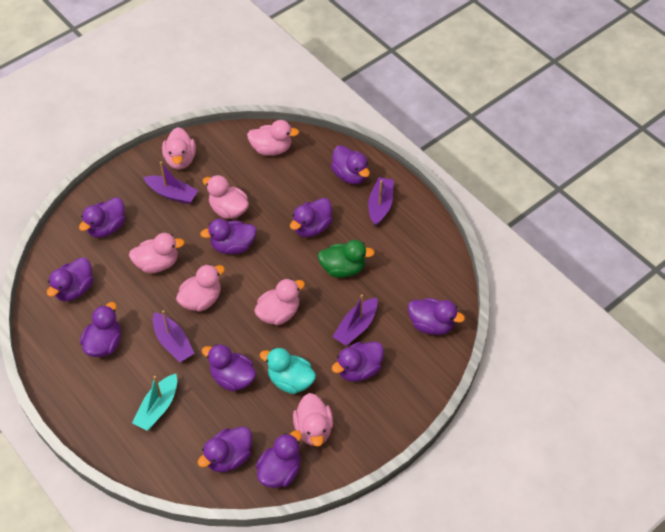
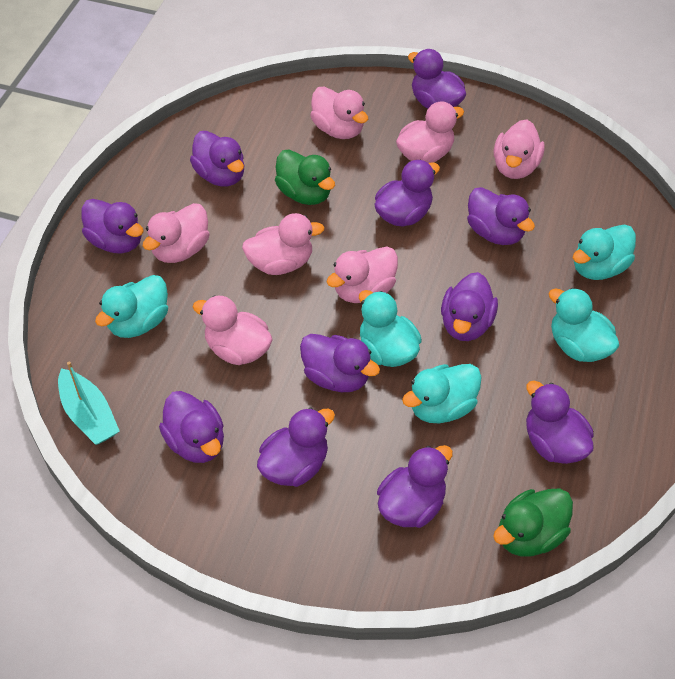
green duck: 1 -> 2
purple boat: 4 -> 0
turquoise duck: 1 -> 5

